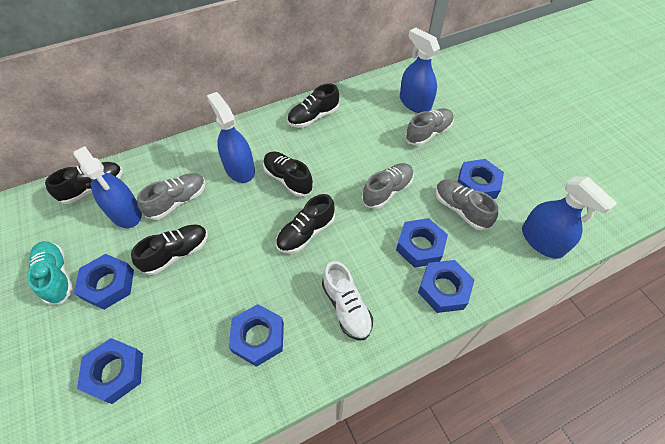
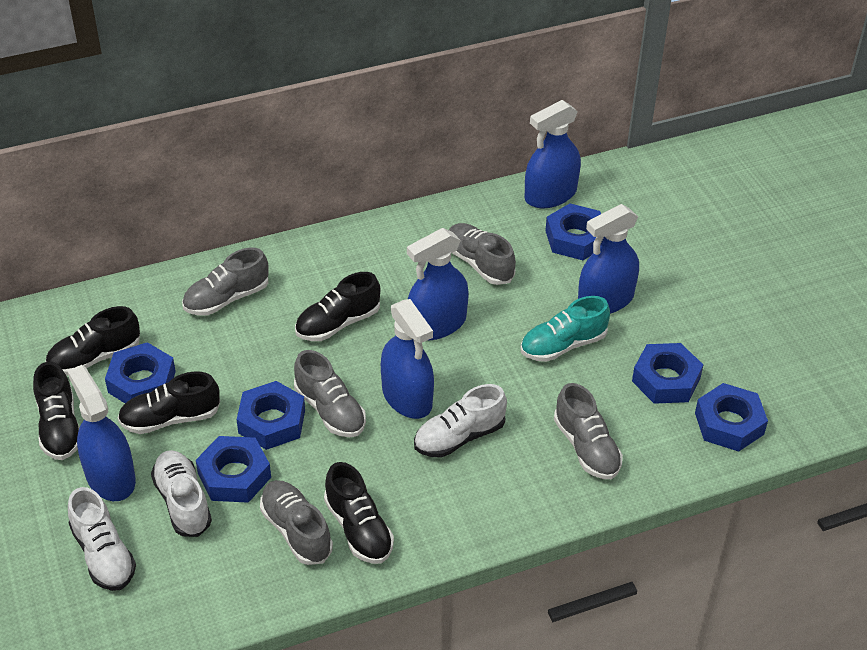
blue spray bottle: 4 -> 5
grey shoe: 4 -> 5
white shoe: 1 -> 3

